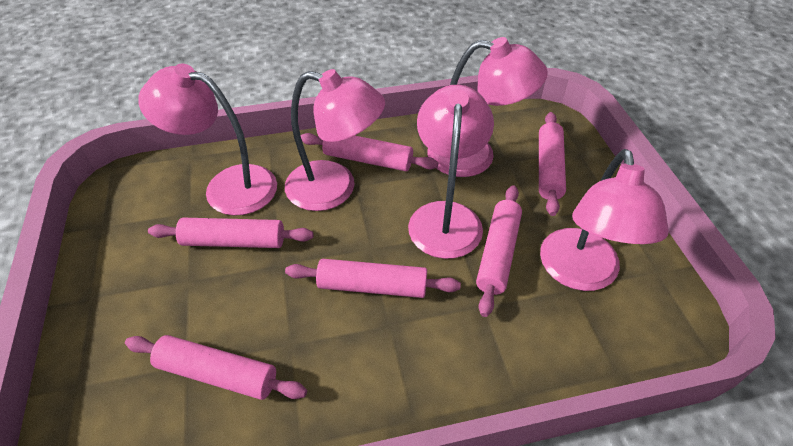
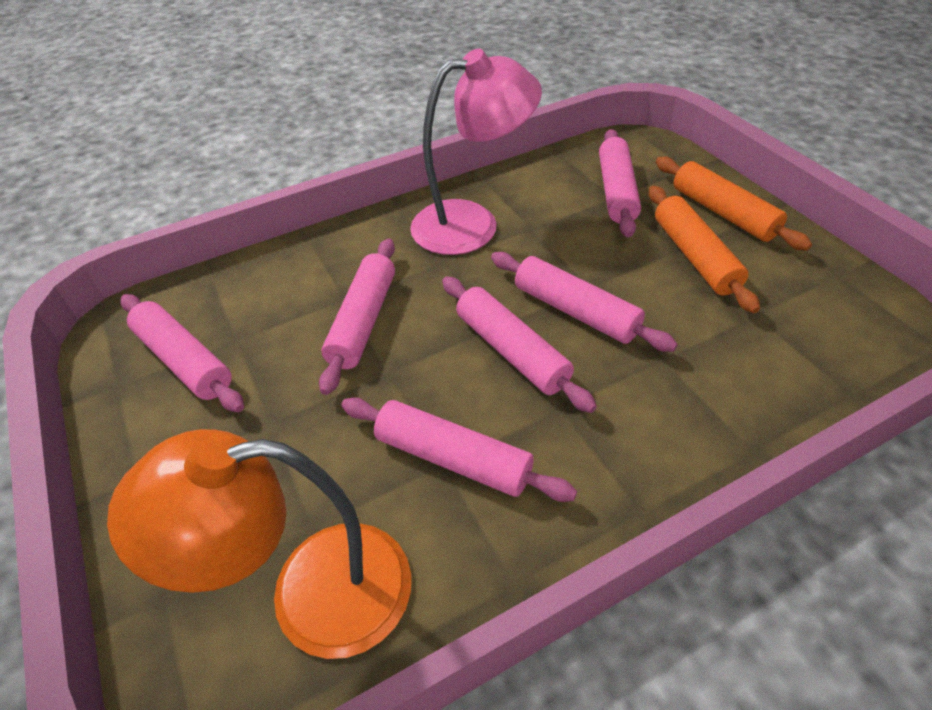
orange lamp: 0 -> 1
orange rolling pin: 0 -> 2
pink lamp: 5 -> 1

